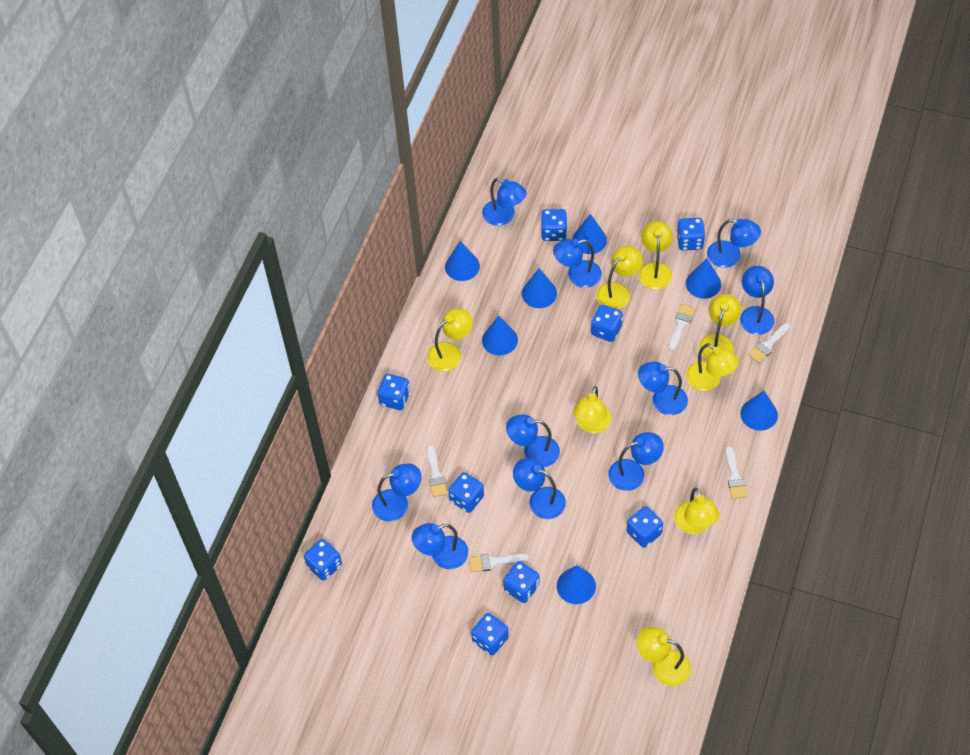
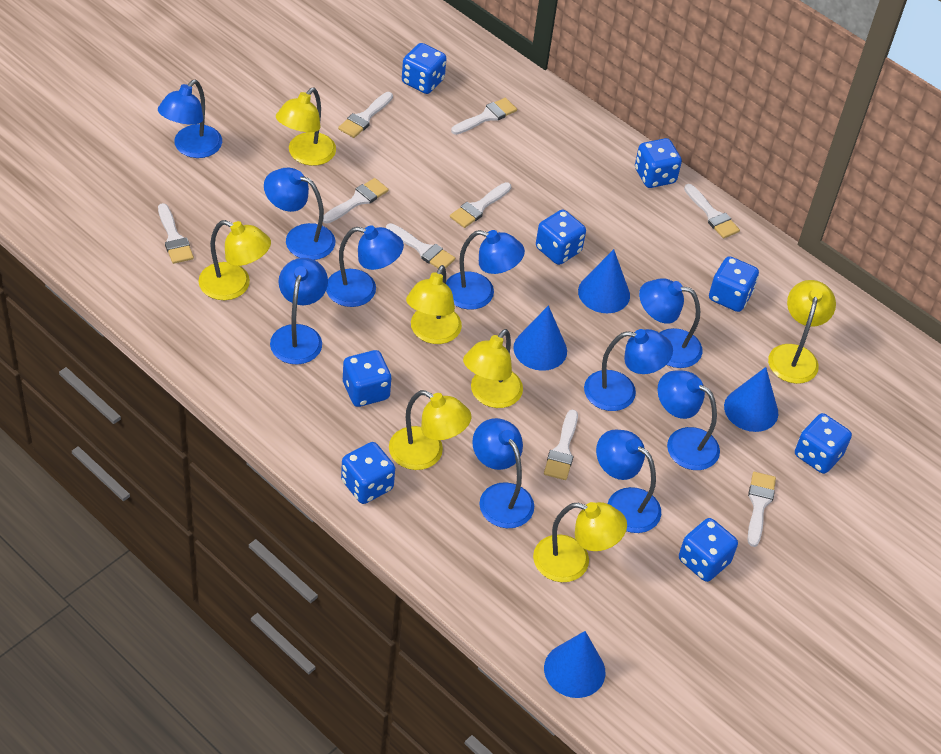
blue cone: 7 -> 4
blue dice: 9 -> 8
white brush: 5 -> 9
yellow lamp: 8 -> 7

